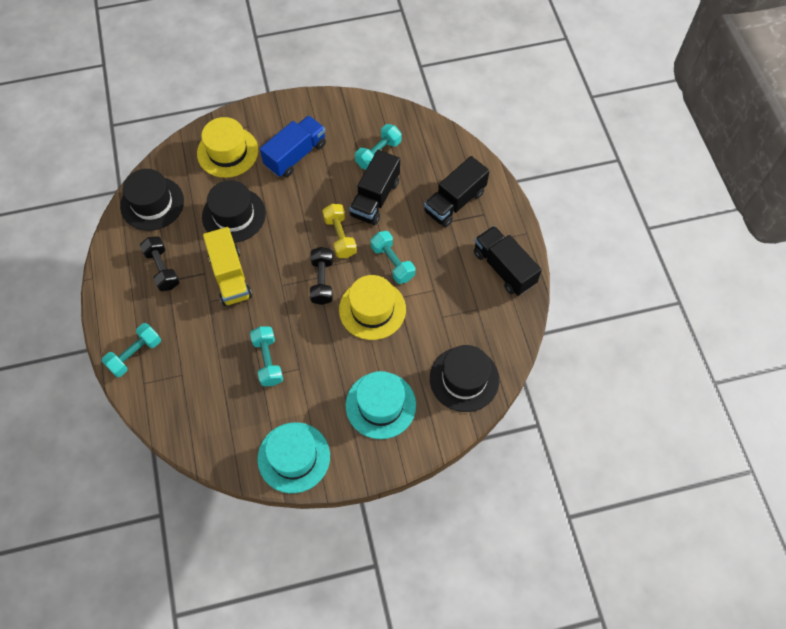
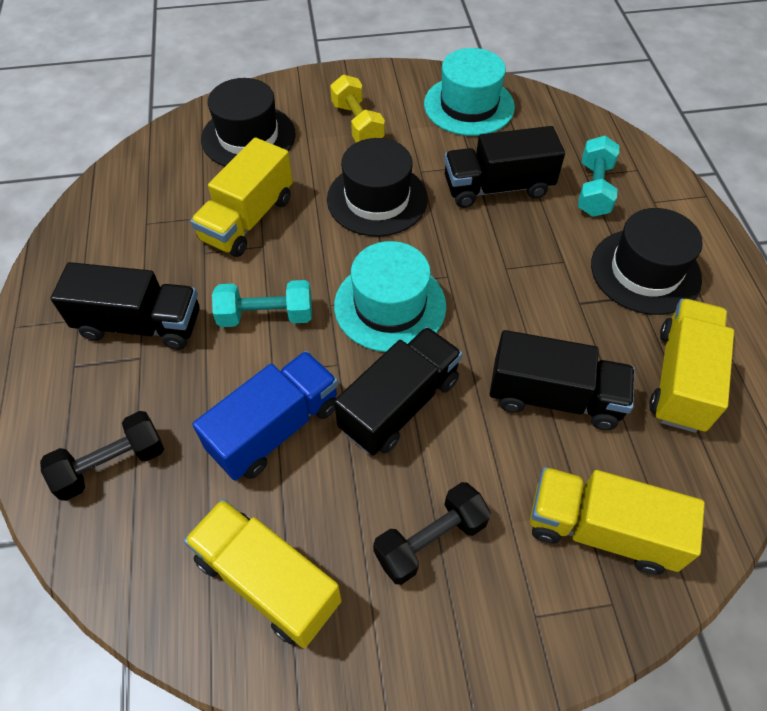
black truck: 3 -> 4
turquoise dumbbell: 4 -> 2
yellow hat: 2 -> 0
yellow truck: 1 -> 4

